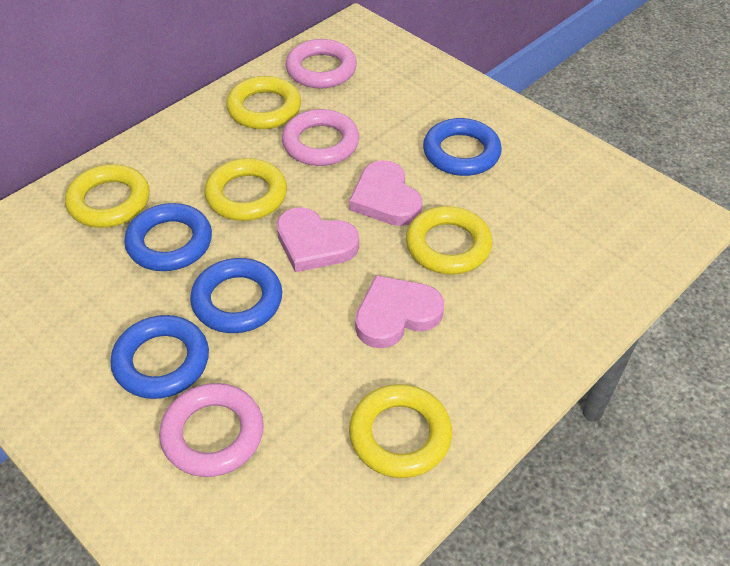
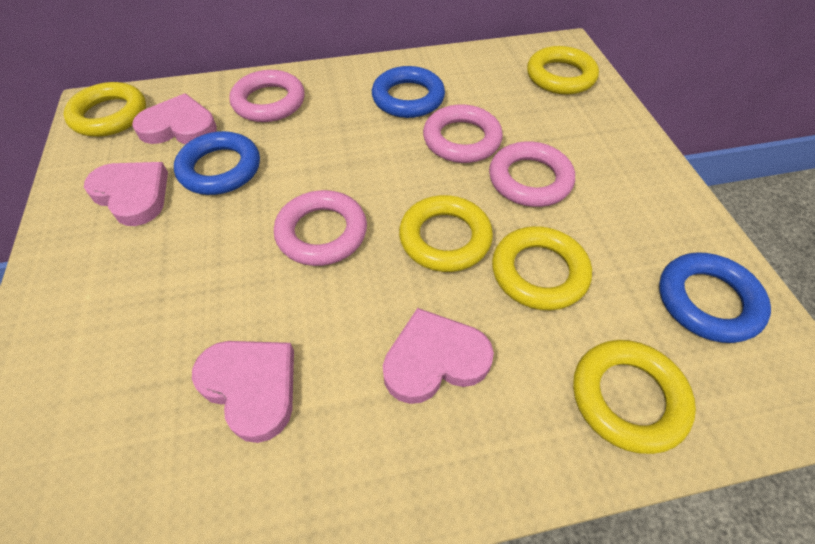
blue ring: 4 -> 3
pink heart: 3 -> 4
pink ring: 3 -> 4

